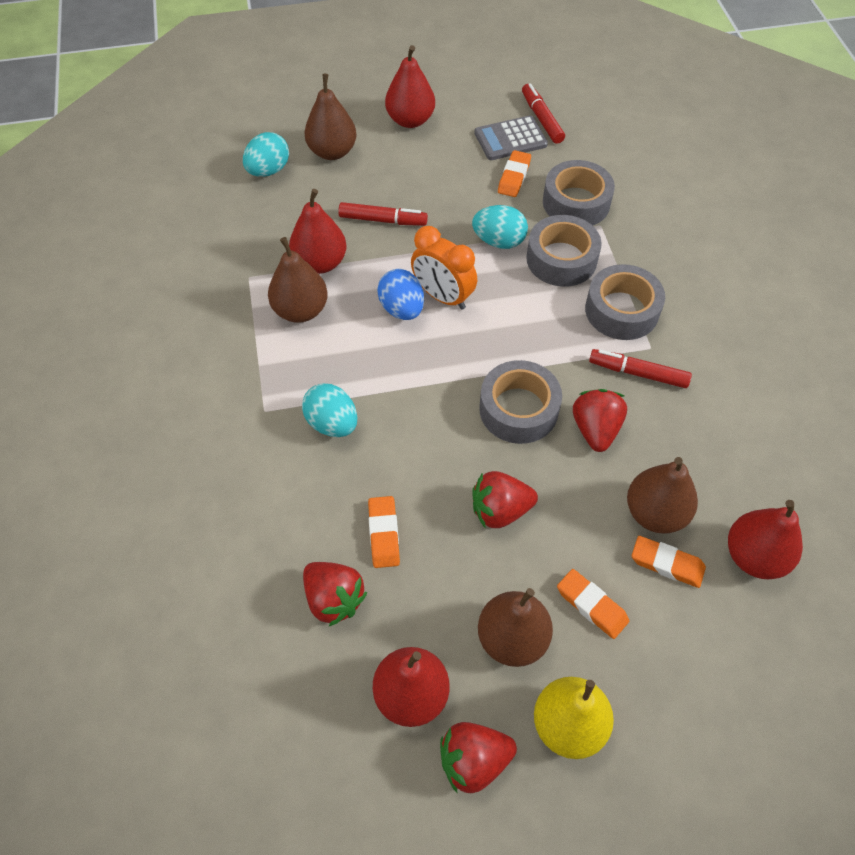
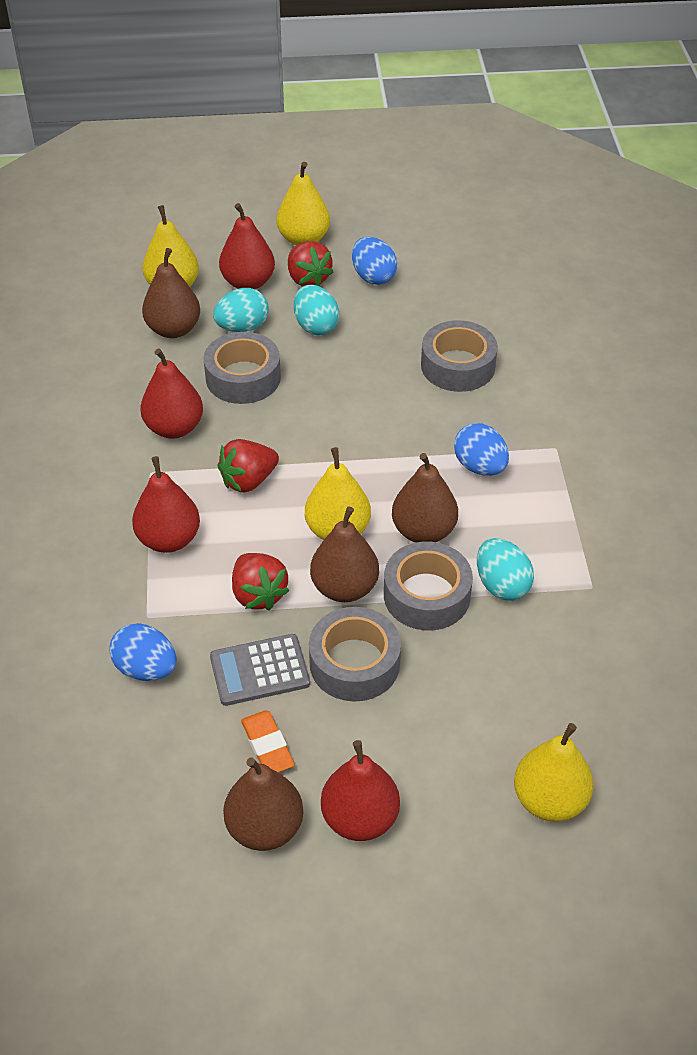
blue egg: 1 -> 3
orange clock: 1 -> 0
orange eraser: 4 -> 1
red marker: 3 -> 0
red strawberry: 4 -> 3
yellow pear: 1 -> 4

